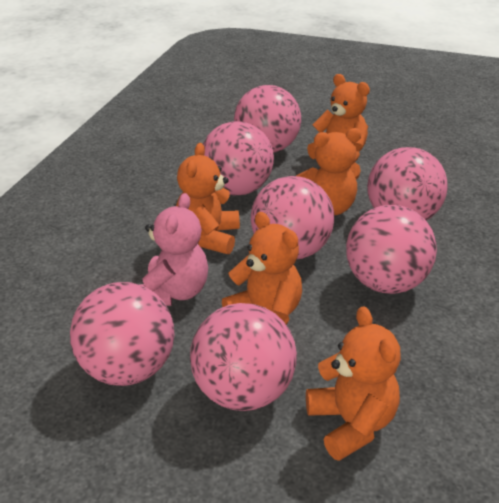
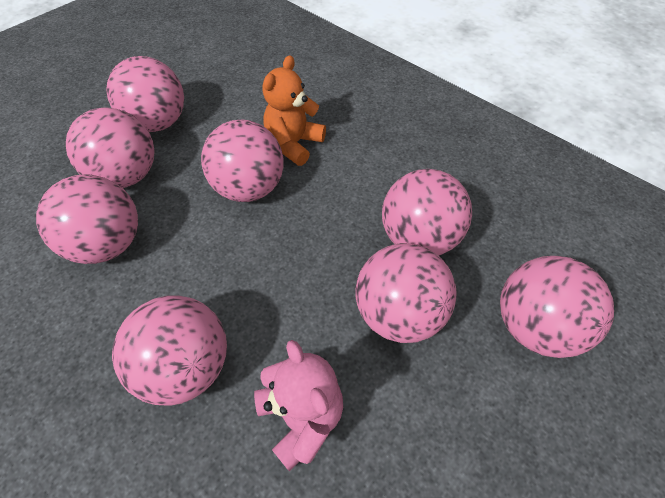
orange teddy bear: 5 -> 1
pink ball: 7 -> 8

